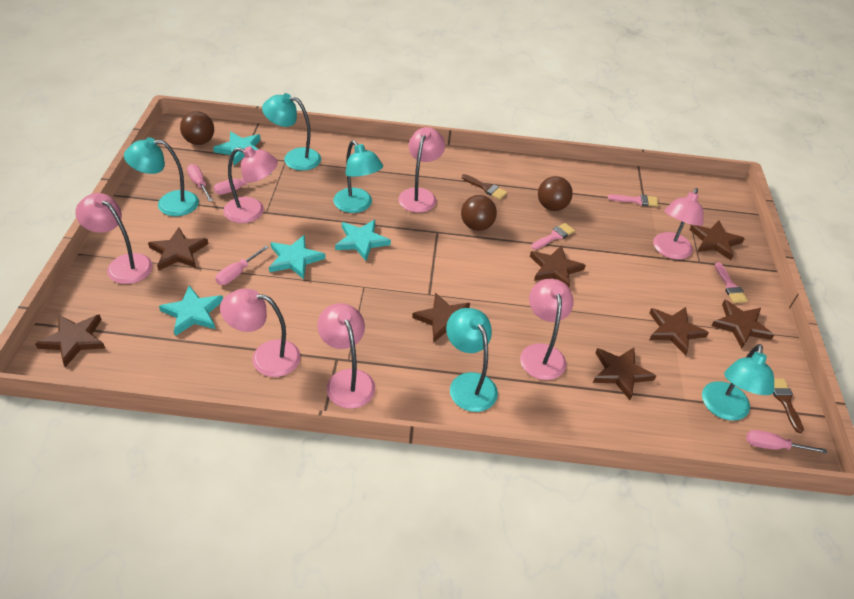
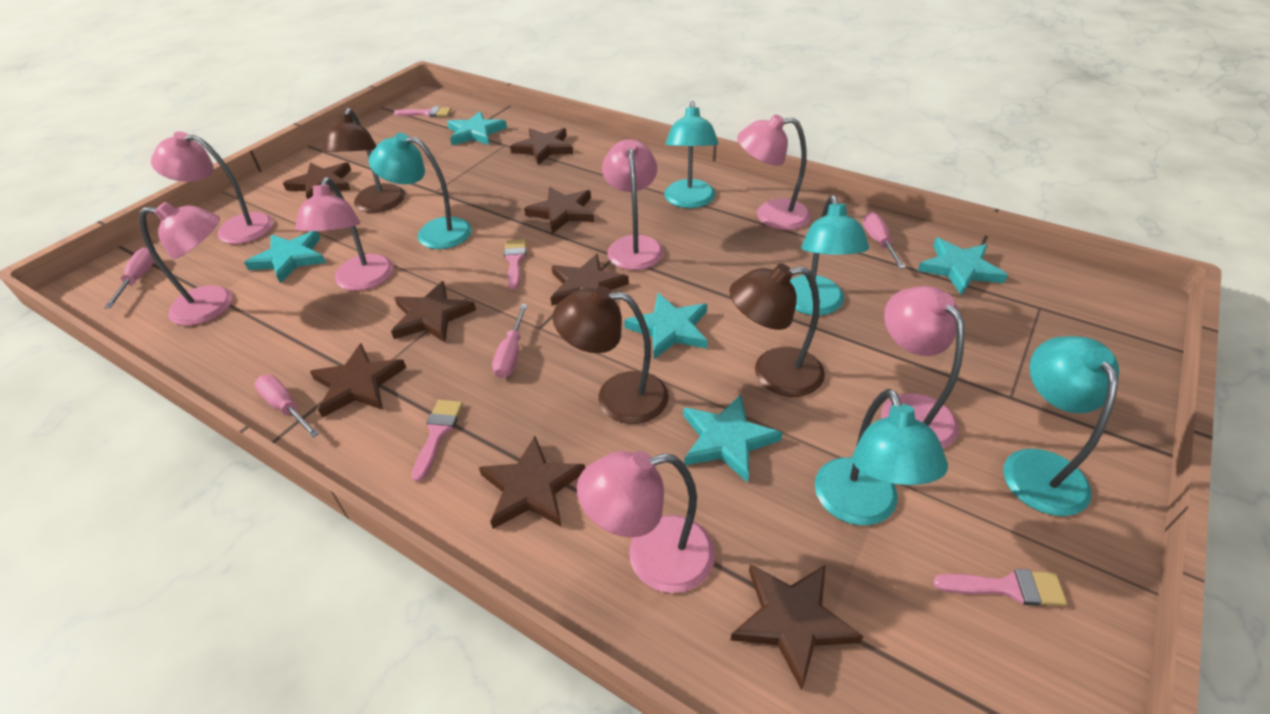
brown ball: 3 -> 0
brown brush: 2 -> 0
brown lamp: 0 -> 3
pink brush: 3 -> 4
turquoise star: 4 -> 5

